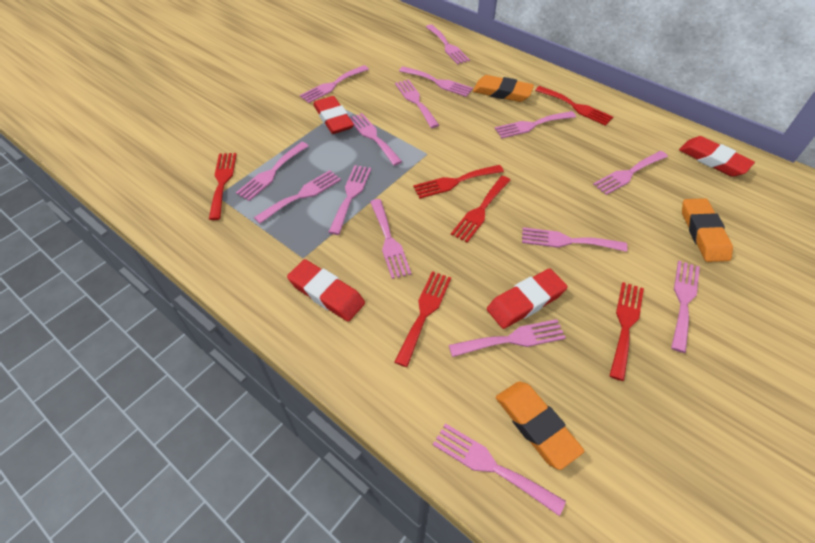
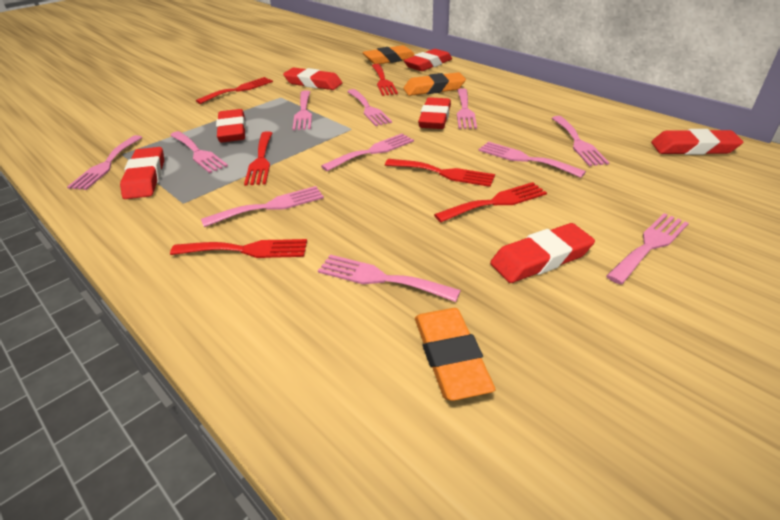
pink fork: 15 -> 11
red eraser: 4 -> 7

